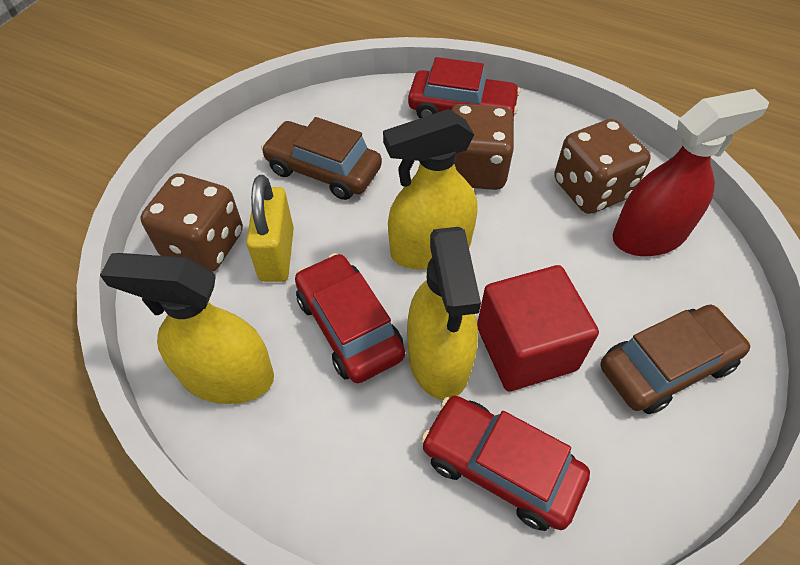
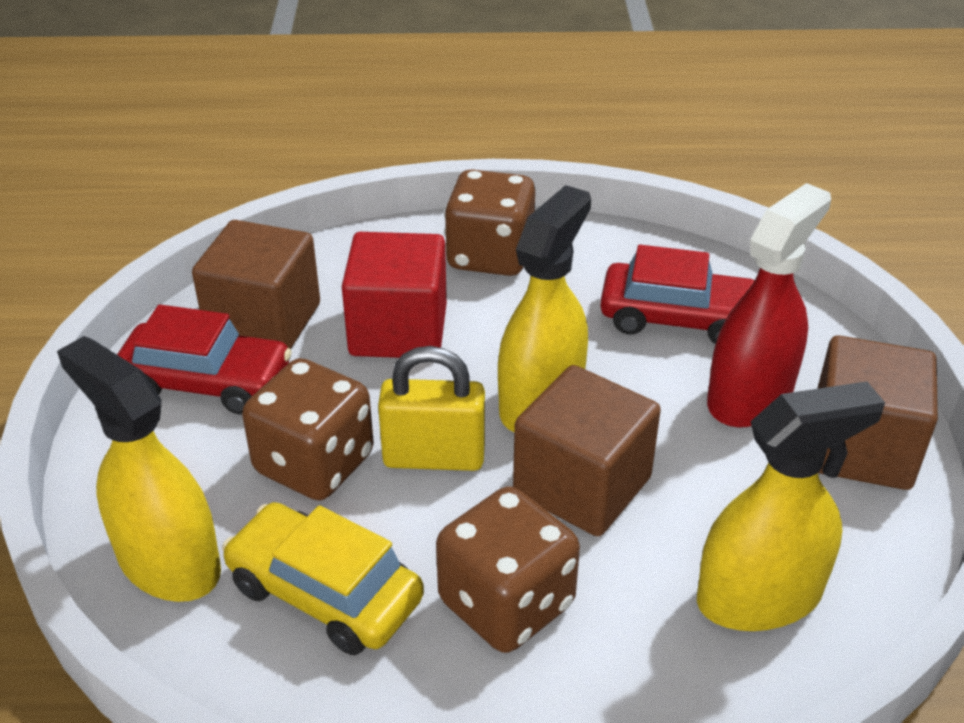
brown car: 2 -> 0
brown cube: 0 -> 3
red car: 3 -> 2
yellow car: 0 -> 1

